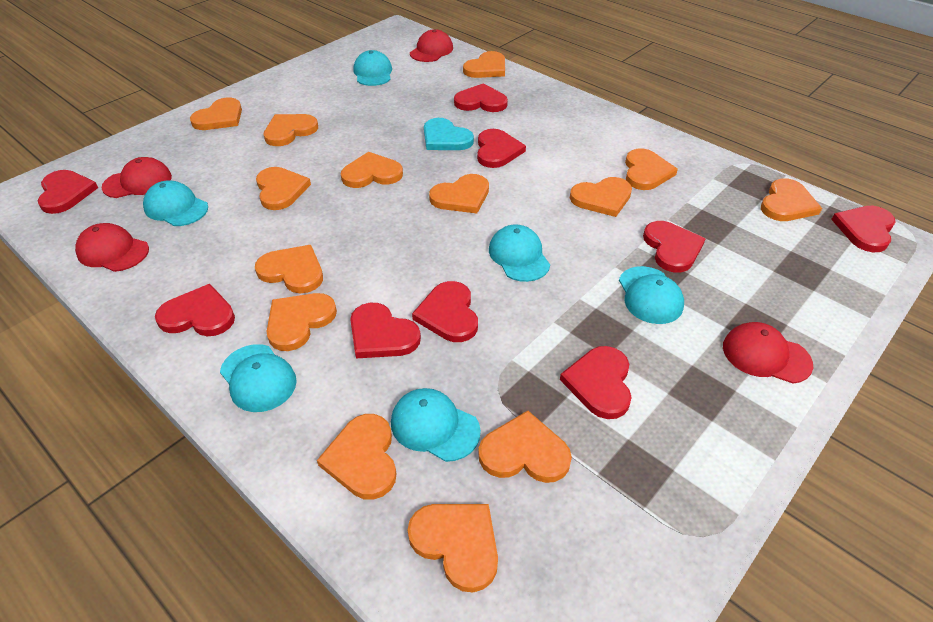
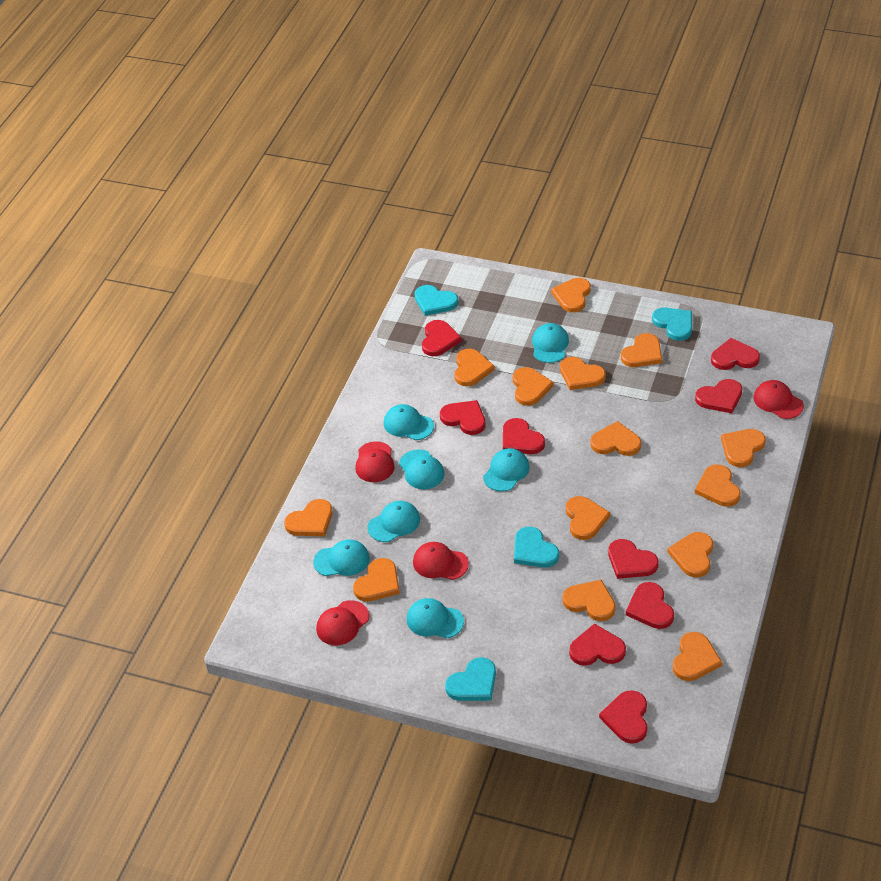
turquoise cap: 6 -> 7
turquoise heart: 1 -> 4

